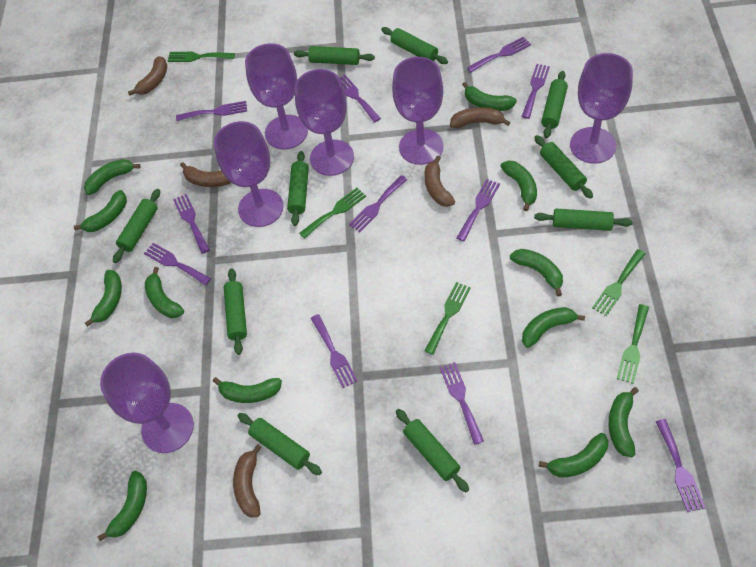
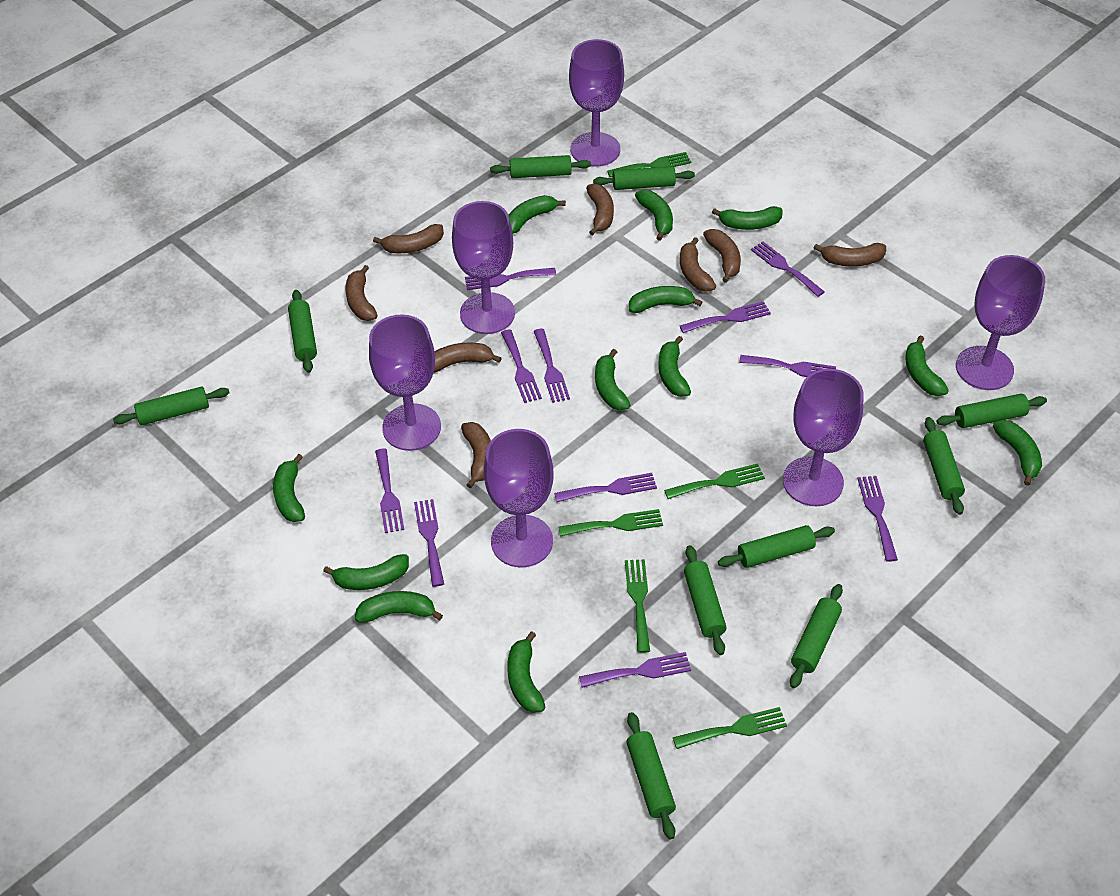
brown banana: 5 -> 8

